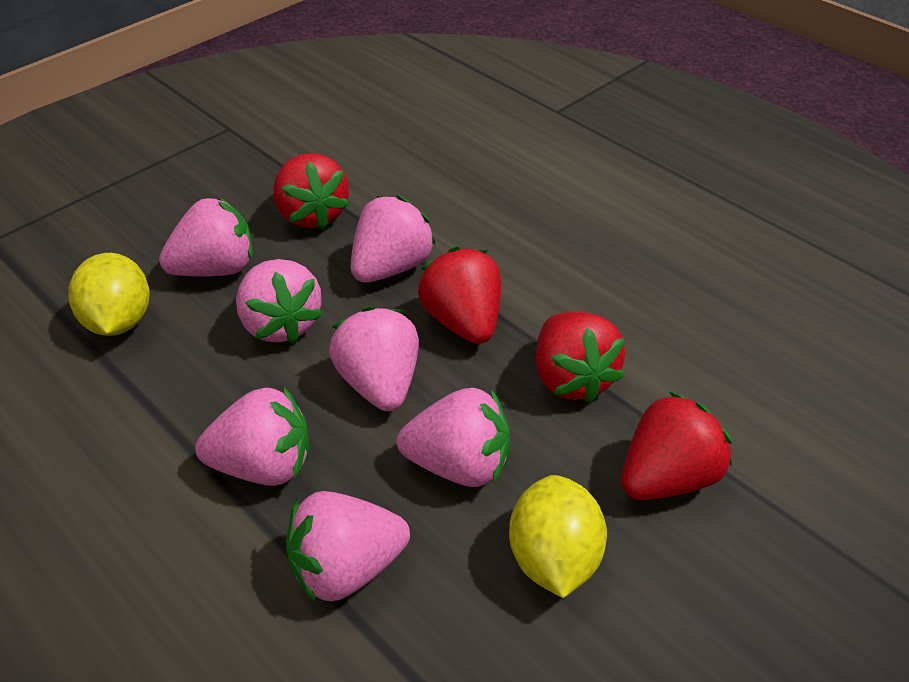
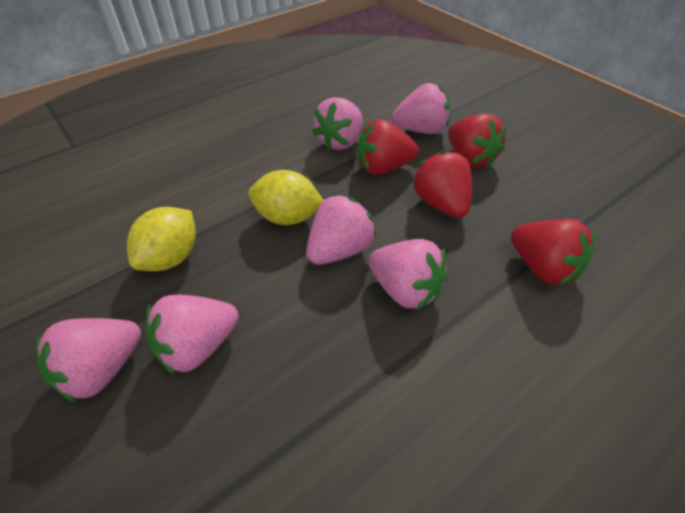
pink strawberry: 7 -> 6

